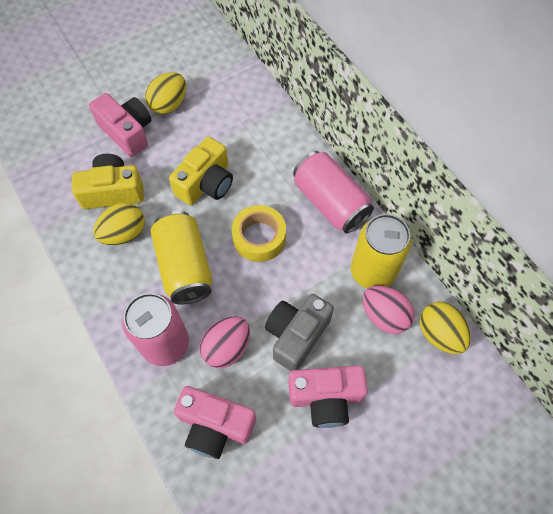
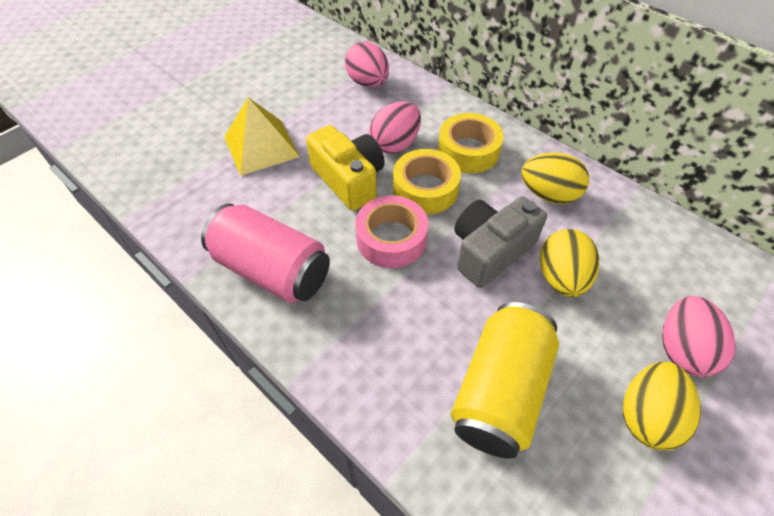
pink camera: 3 -> 0
pink can: 2 -> 1
pink egg: 2 -> 3
pink tape: 0 -> 1
yellow camera: 2 -> 1
yellow can: 2 -> 1
yellow pyramid: 0 -> 1
yellow tape: 1 -> 2

